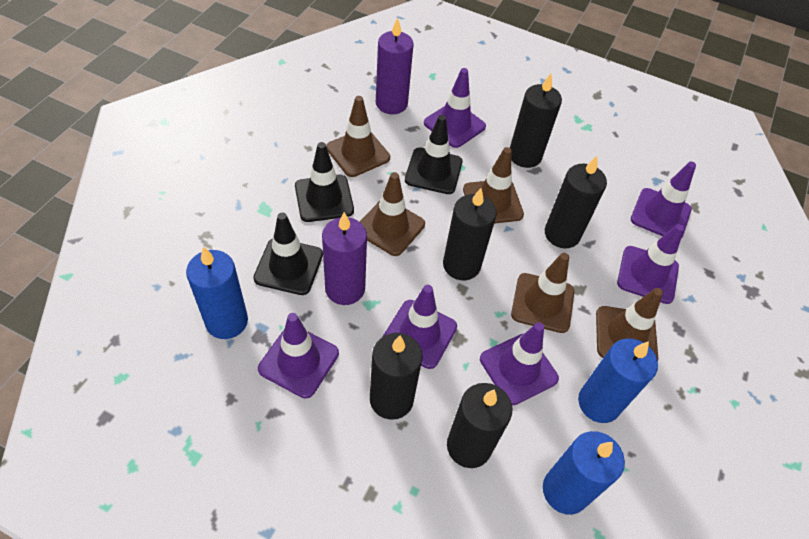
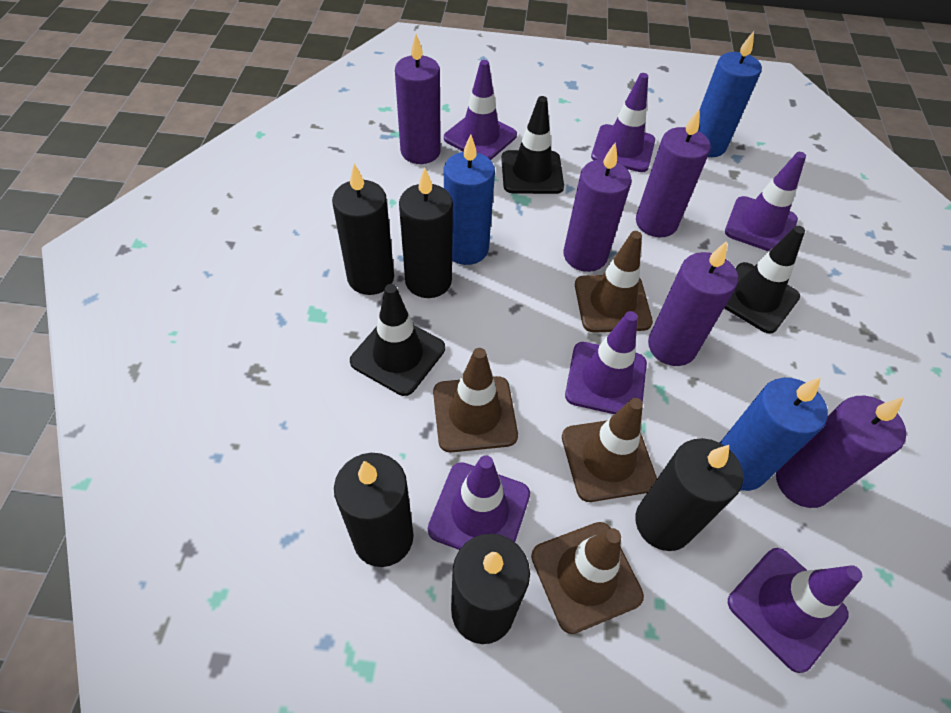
brown traffic cone: 5 -> 4
purple candle: 2 -> 5

